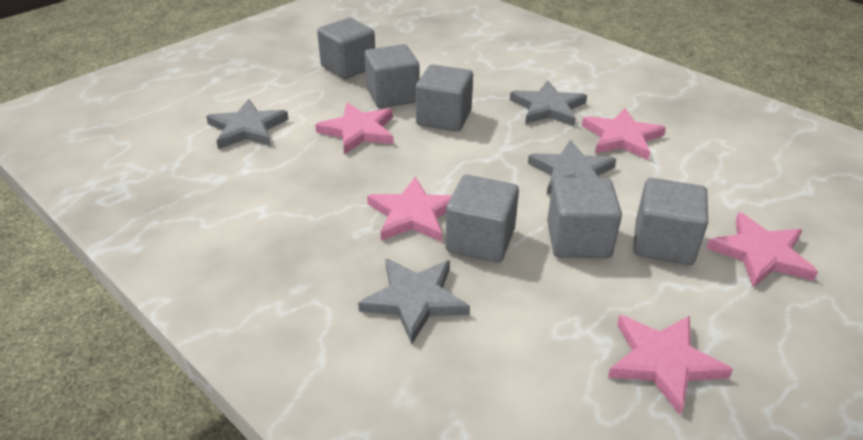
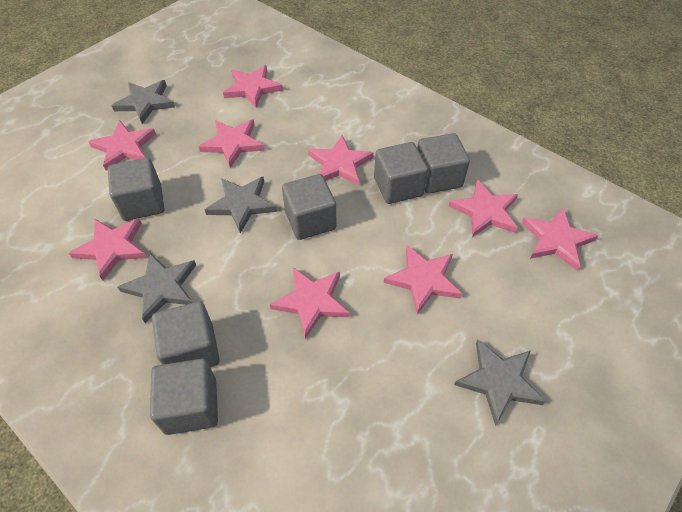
pink star: 5 -> 9

